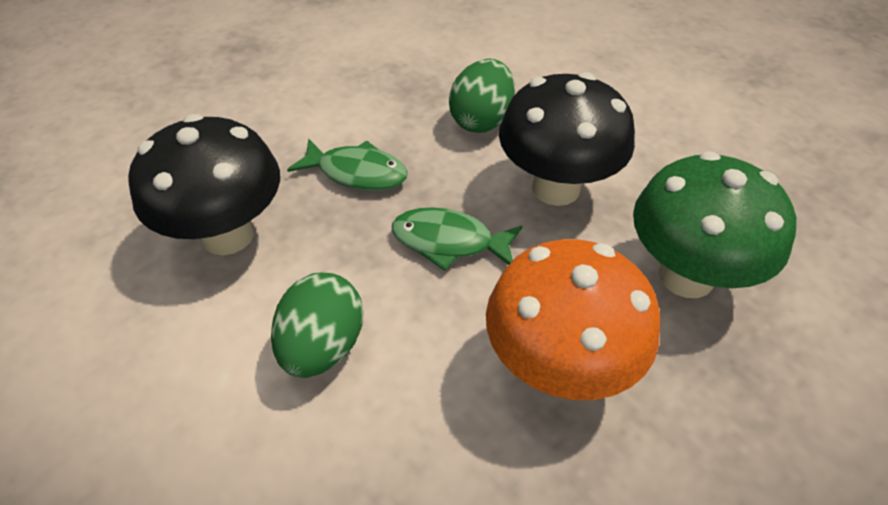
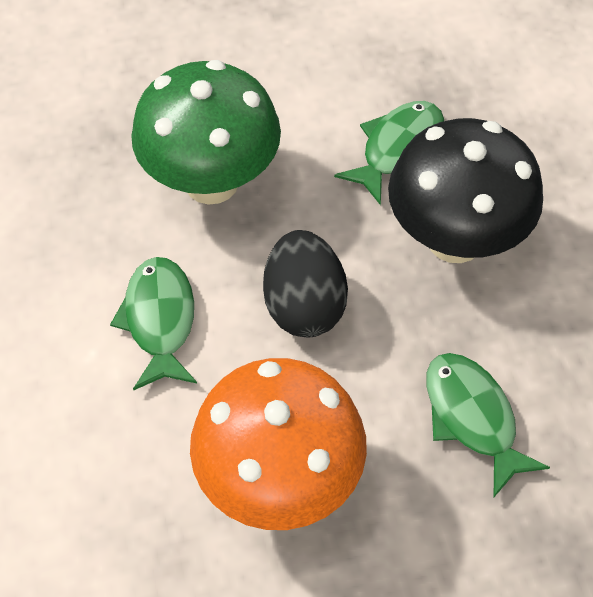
black egg: 0 -> 1
black mushroom: 2 -> 1
green egg: 2 -> 0
green fish: 2 -> 3

